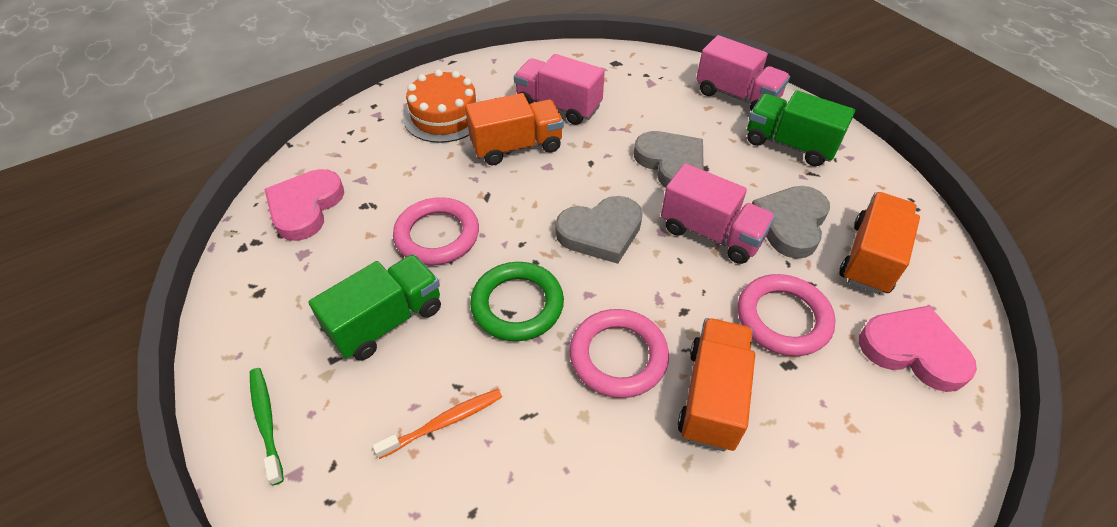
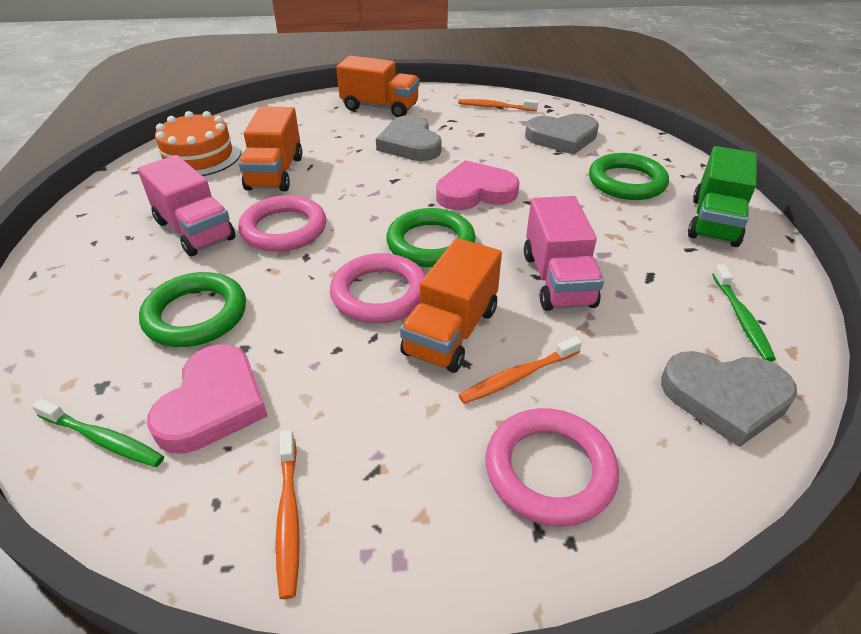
green ring: 1 -> 3
green toothbrush: 1 -> 2
green truck: 2 -> 1
orange toothbrush: 1 -> 3
pink truck: 3 -> 2

